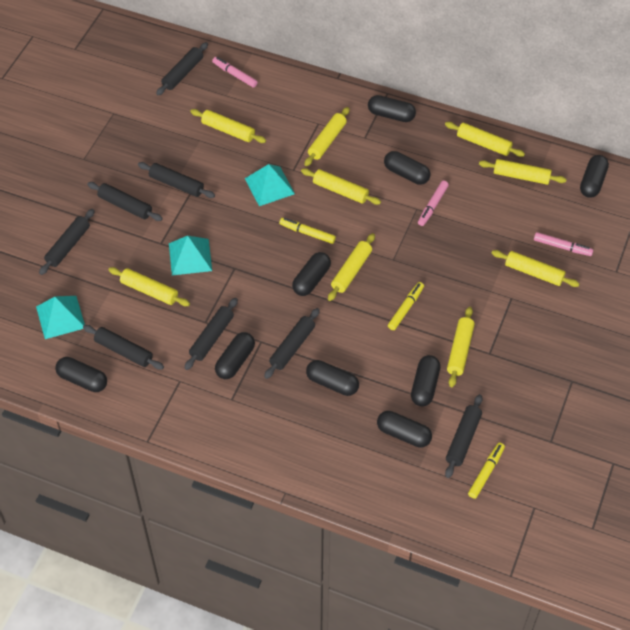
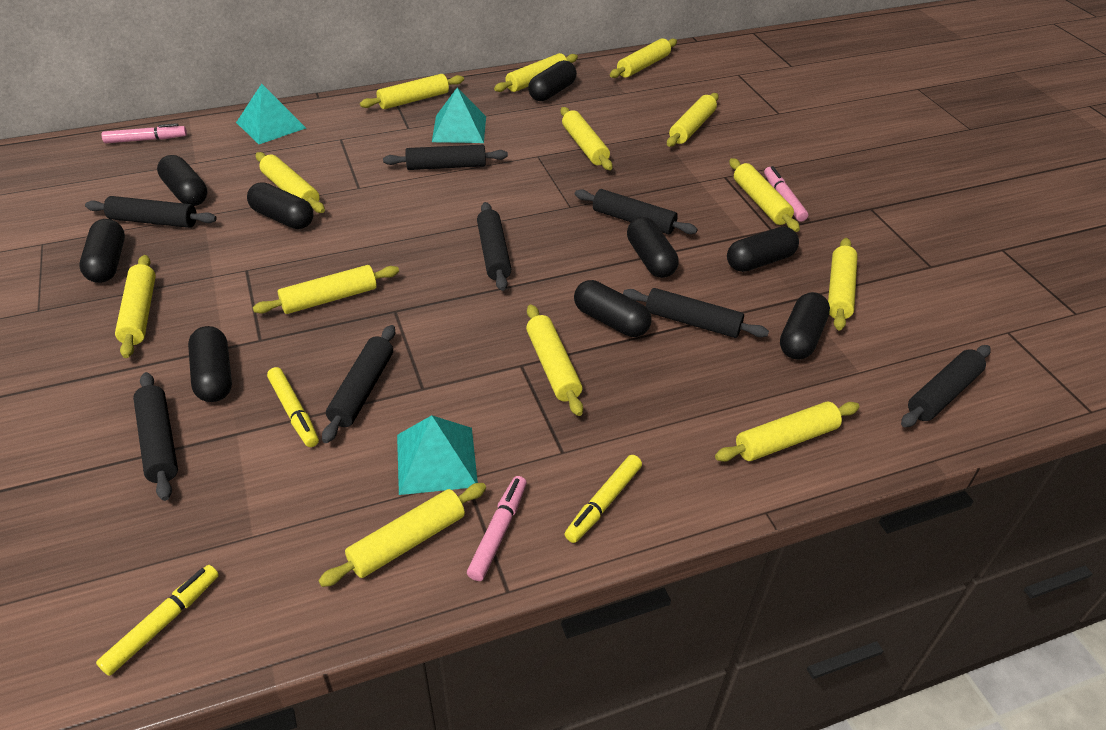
yellow rolling pin: 9 -> 13

